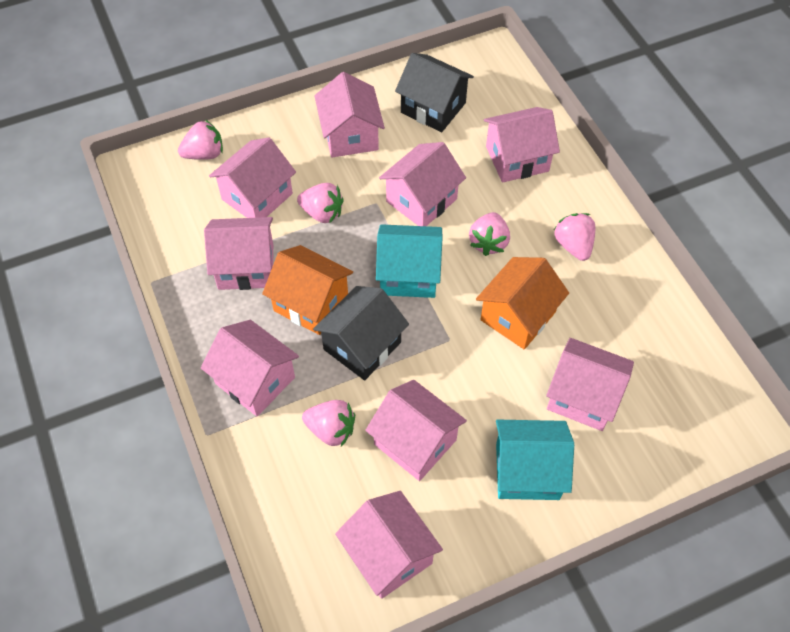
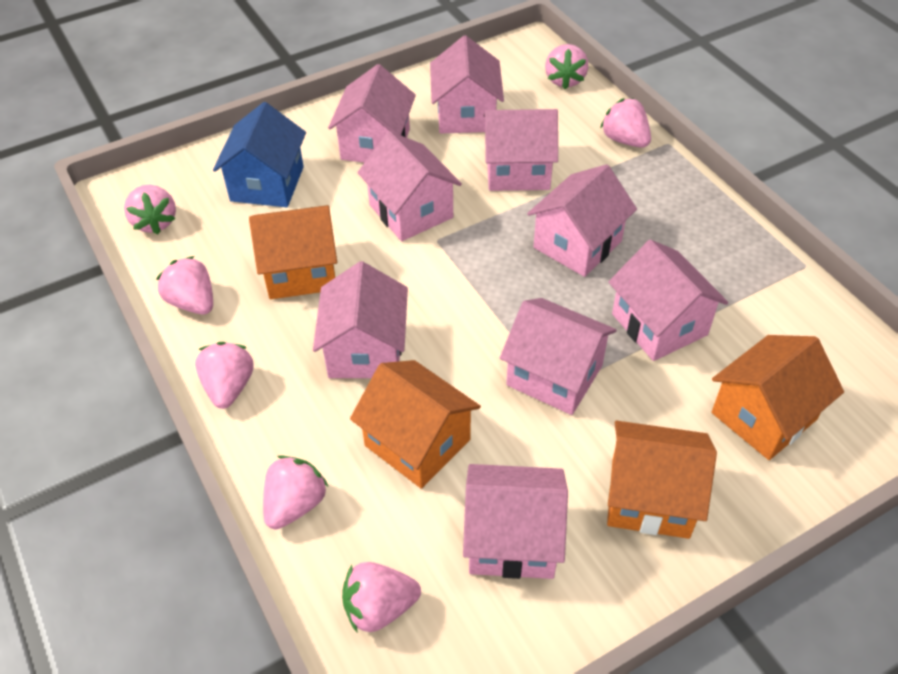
black house: 2 -> 0
blue house: 0 -> 1
orange house: 2 -> 4
pink strawberry: 5 -> 7
turquoise house: 2 -> 0

